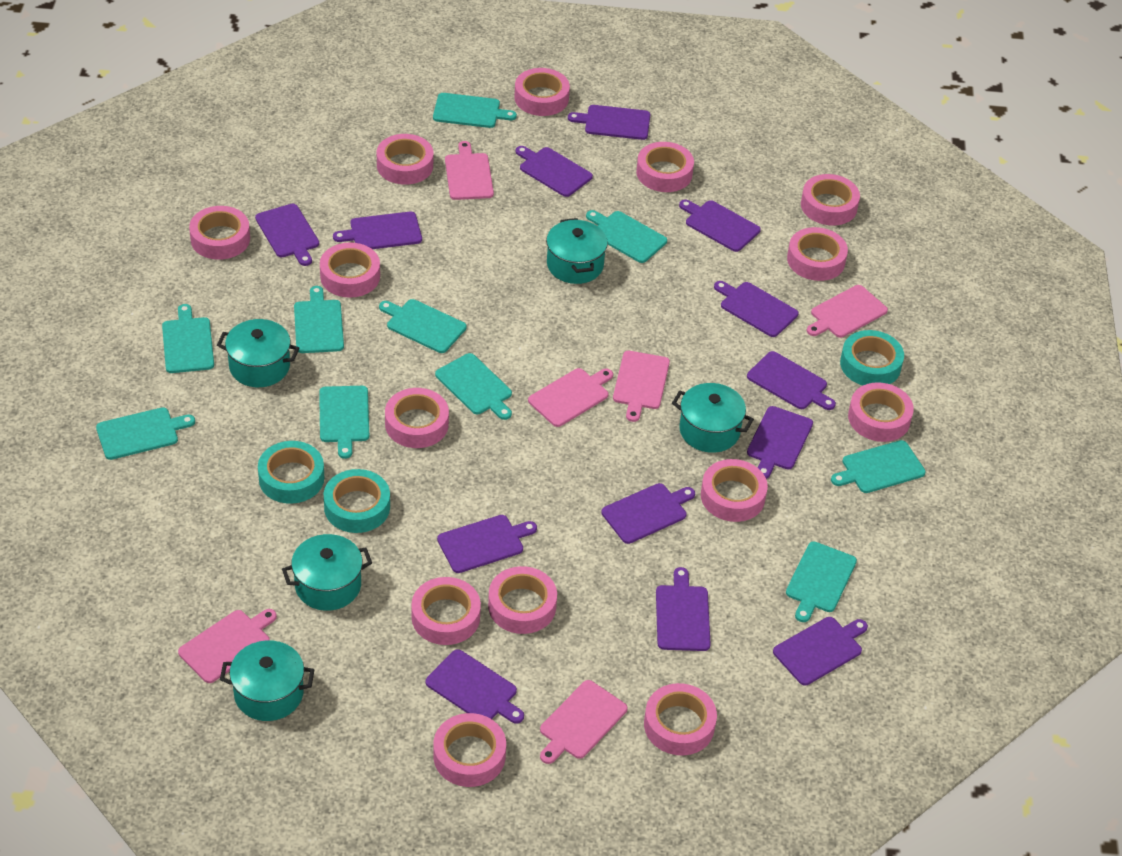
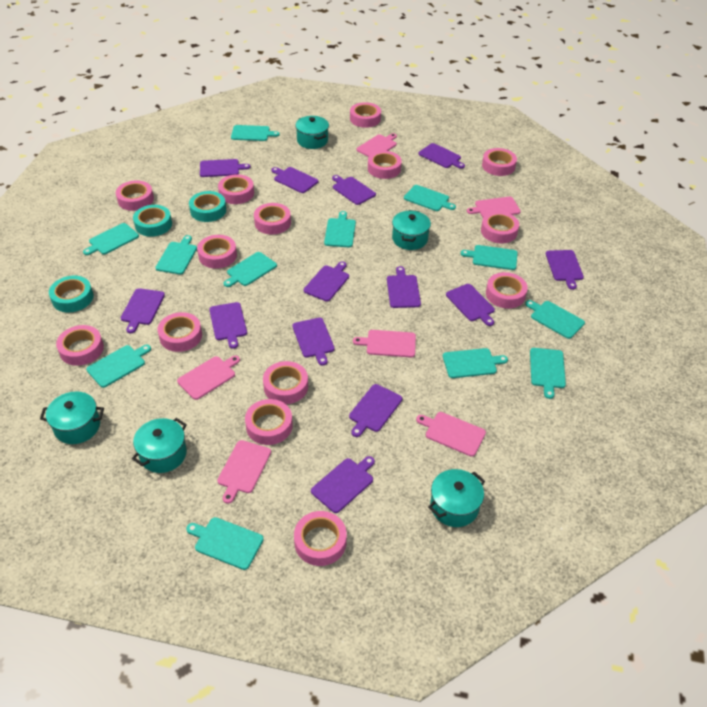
turquoise cutting board: 10 -> 12

